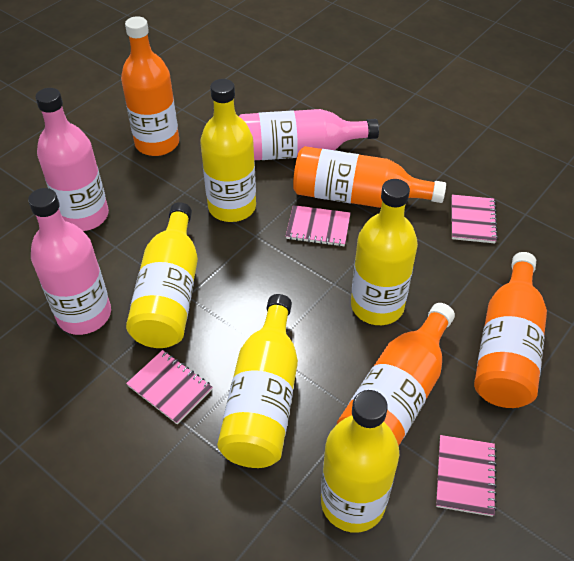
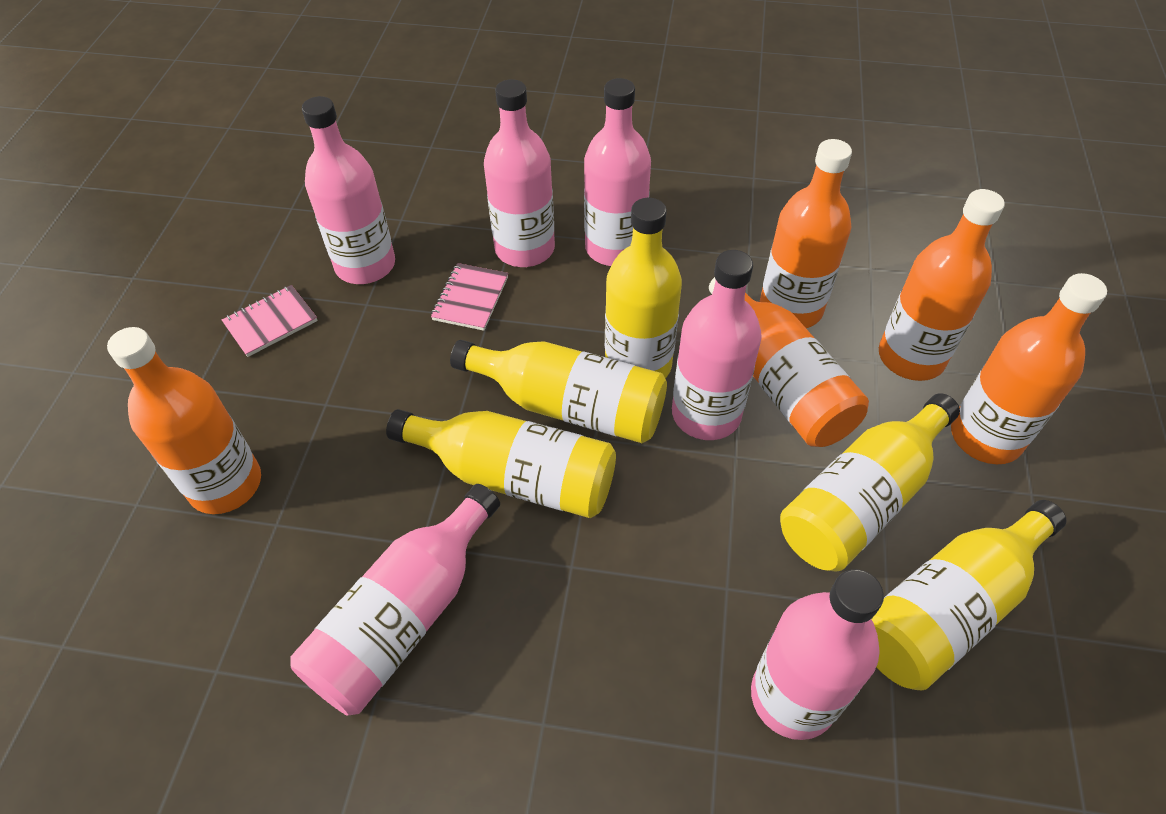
orange bottle: 4 -> 5
pink bottle: 3 -> 6
pink notebook: 4 -> 2

